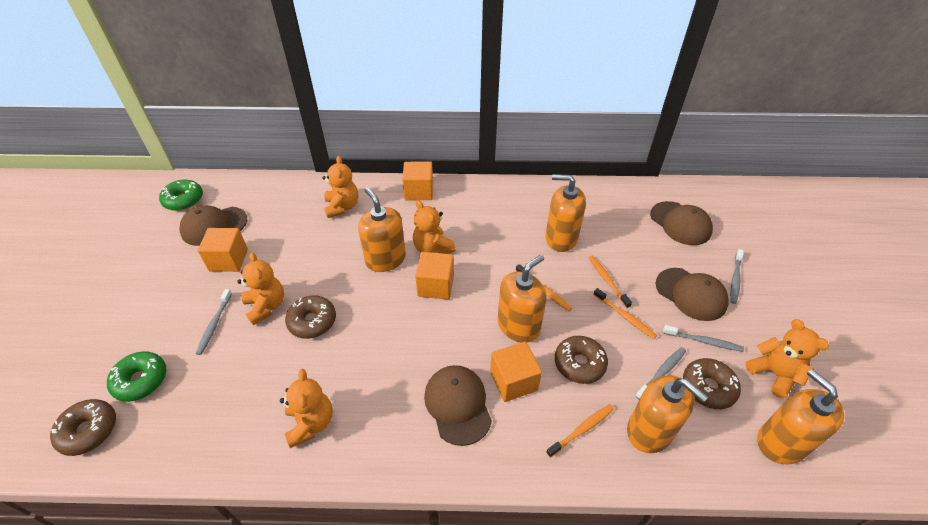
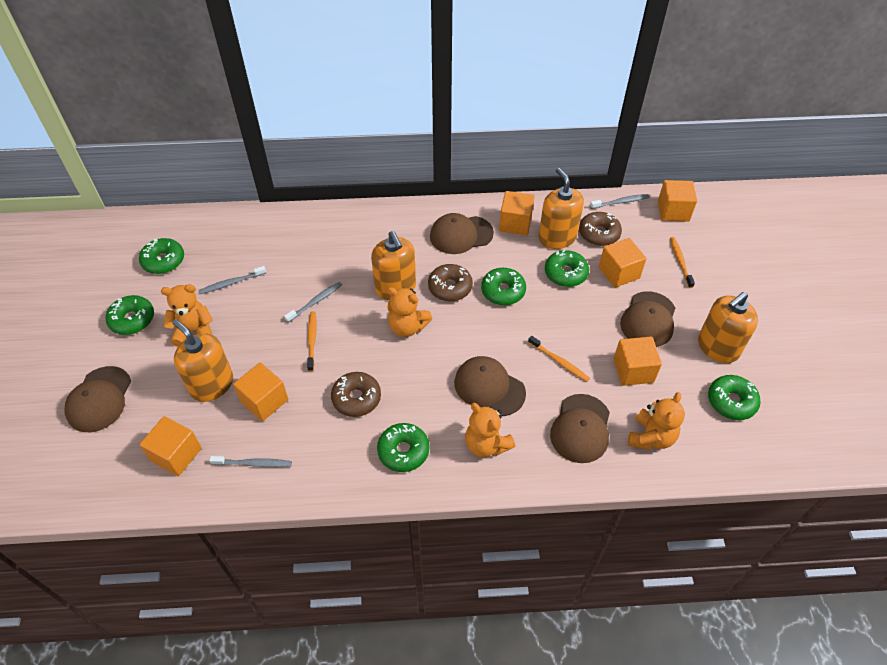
brown cap: 4 -> 5
brown donut: 4 -> 3
green donut: 2 -> 6
orange cube: 4 -> 6
orange soap dispenser: 5 -> 4
orange teddy bear: 5 -> 4
orange toothbrush: 4 -> 3

